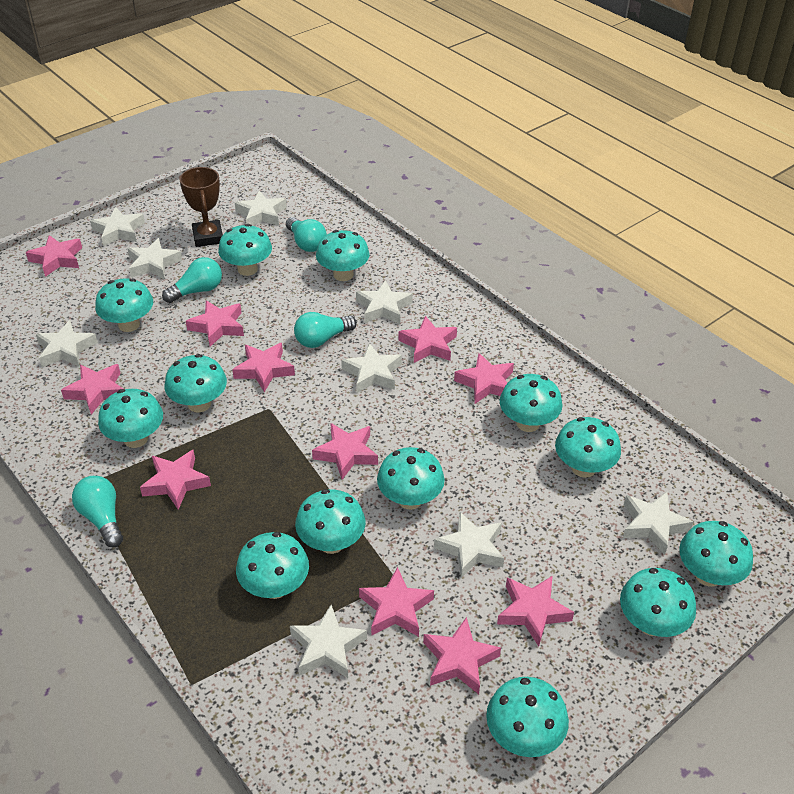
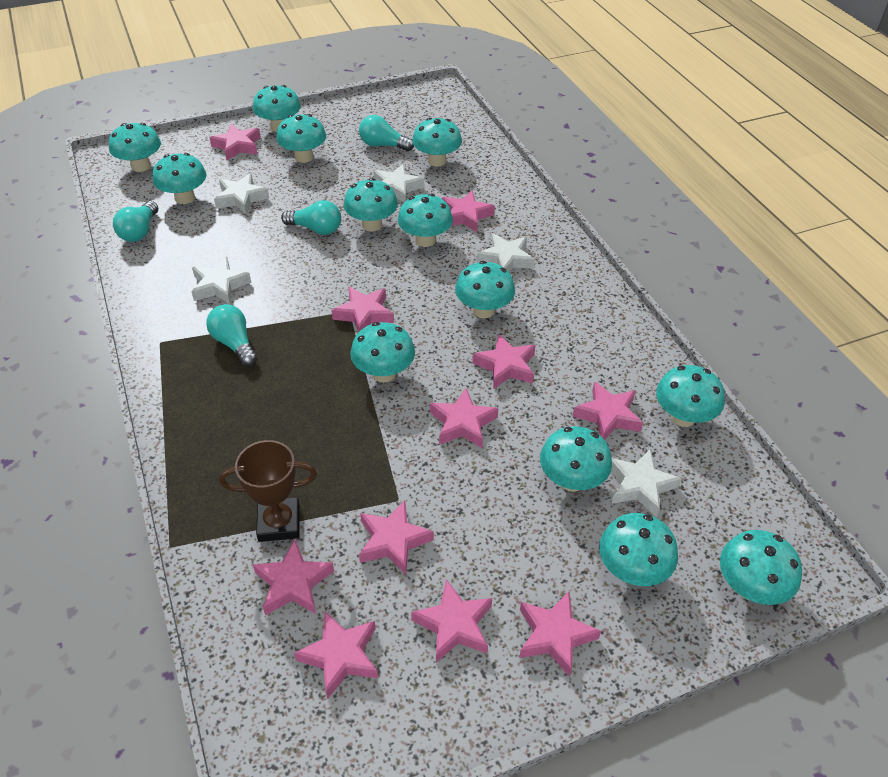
white star: 9 -> 5

